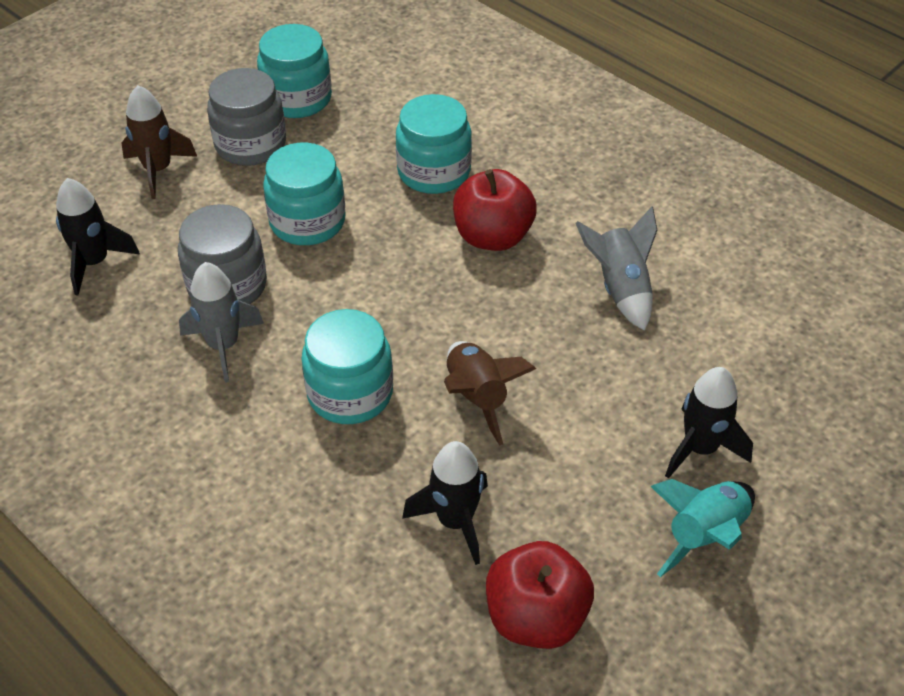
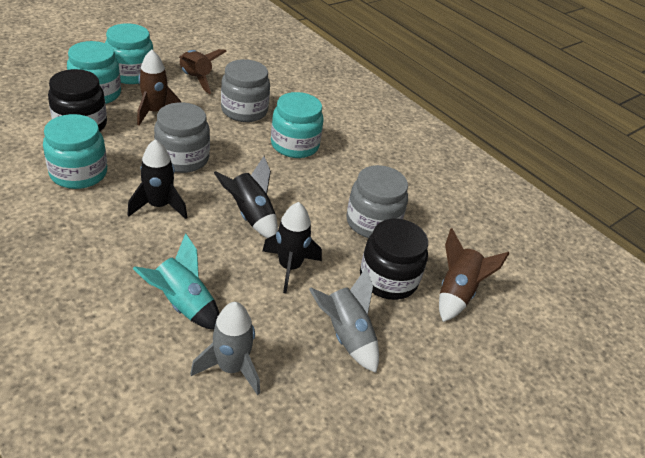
black jar: 0 -> 2
brown rocket: 2 -> 3
grey jar: 2 -> 3
red apple: 2 -> 0

